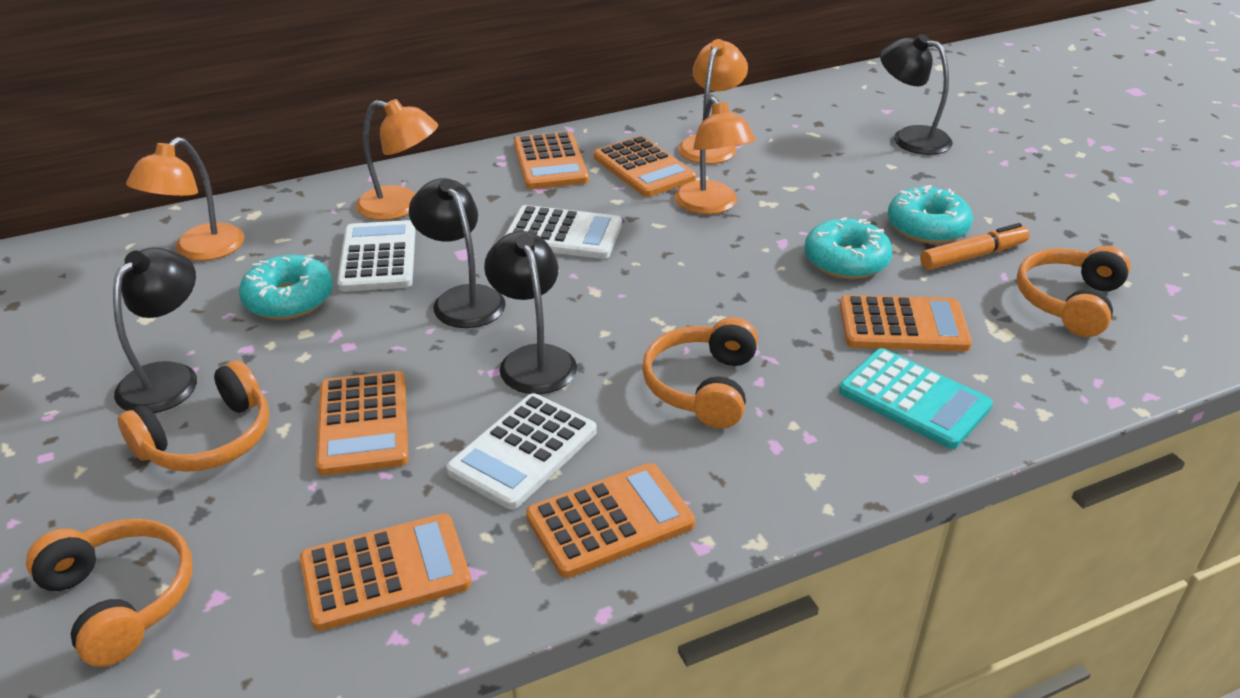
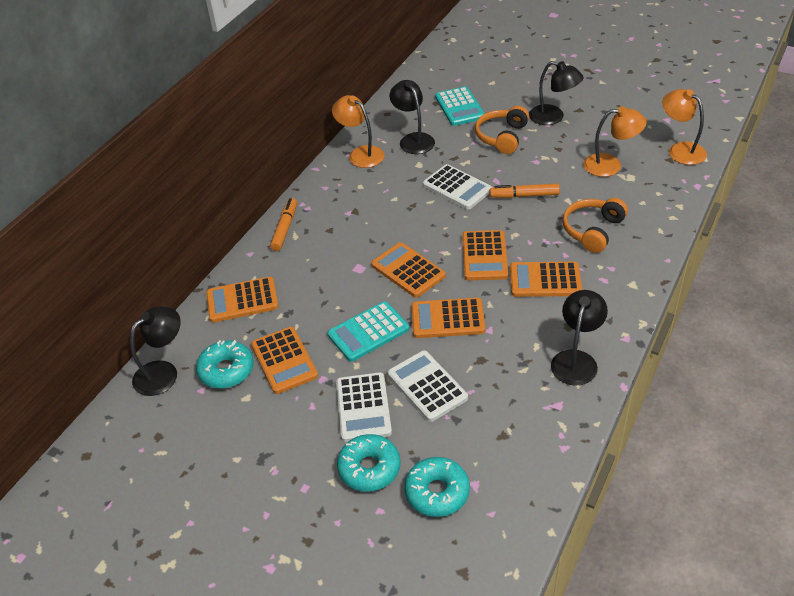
orange headphones: 4 -> 2
orange lamp: 4 -> 3
orange marker: 1 -> 2
turquoise calculator: 1 -> 2

